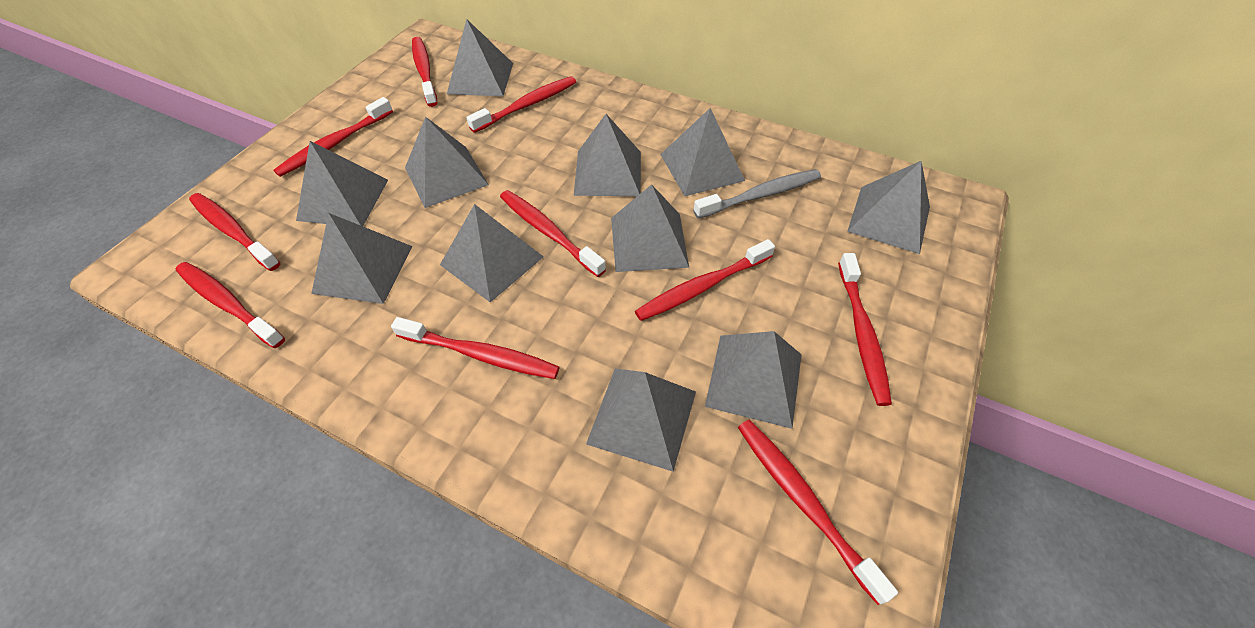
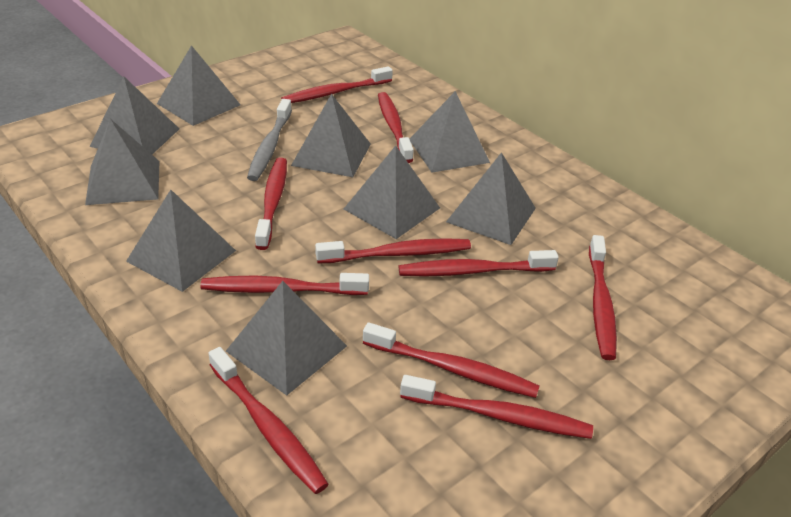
grey pyramid: 11 -> 9

